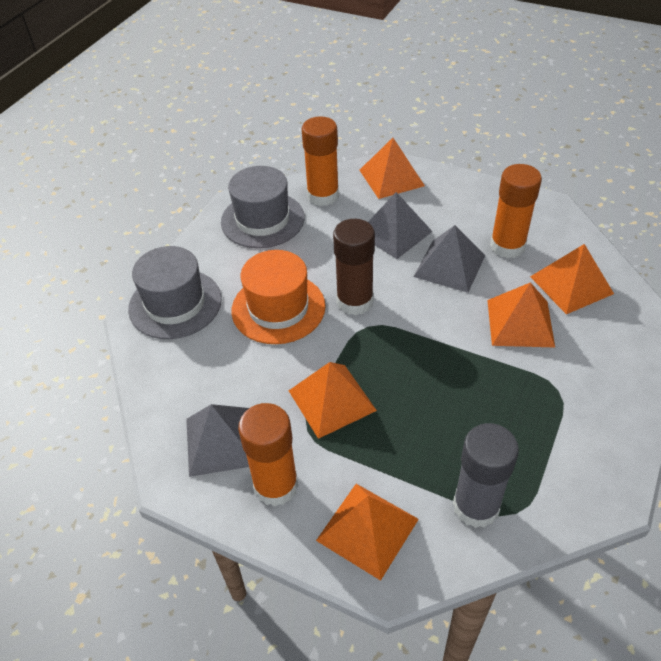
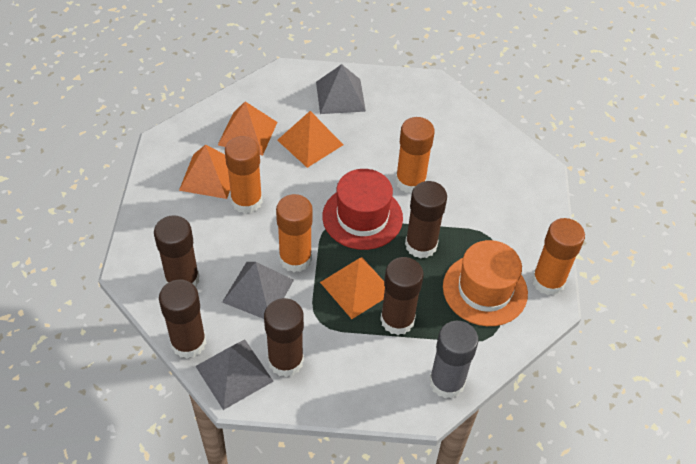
brown glue stick: 1 -> 5
grey hat: 2 -> 0
orange glue stick: 3 -> 4
orange pyramid: 5 -> 4
red hat: 0 -> 1

